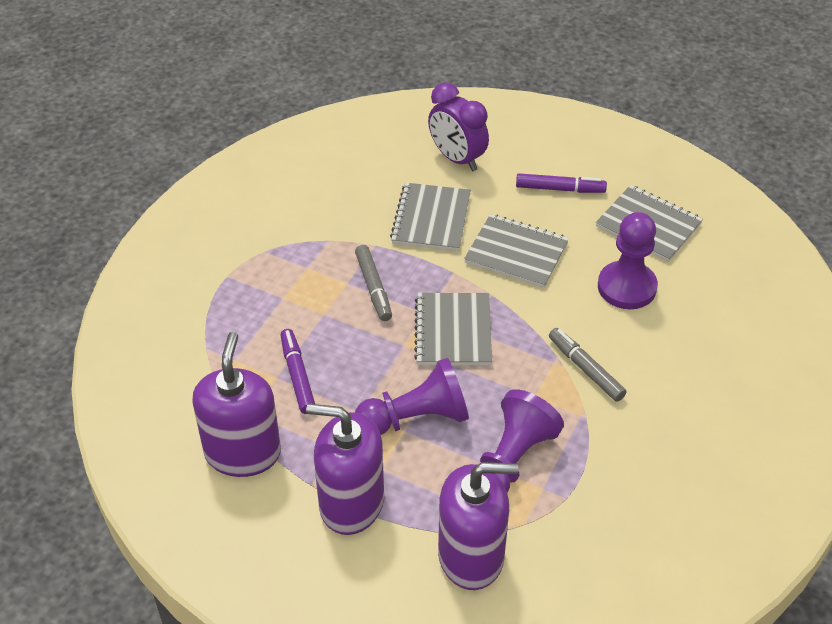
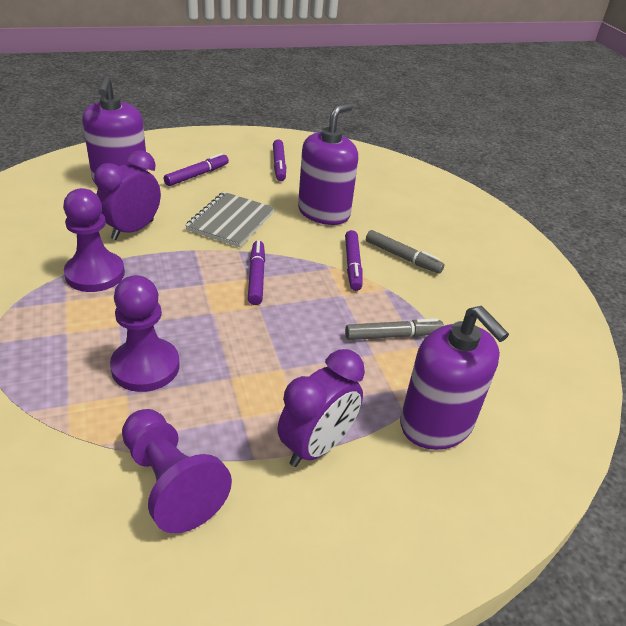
grey notebook: 4 -> 1
purple clock: 1 -> 2
purple marker: 2 -> 4

